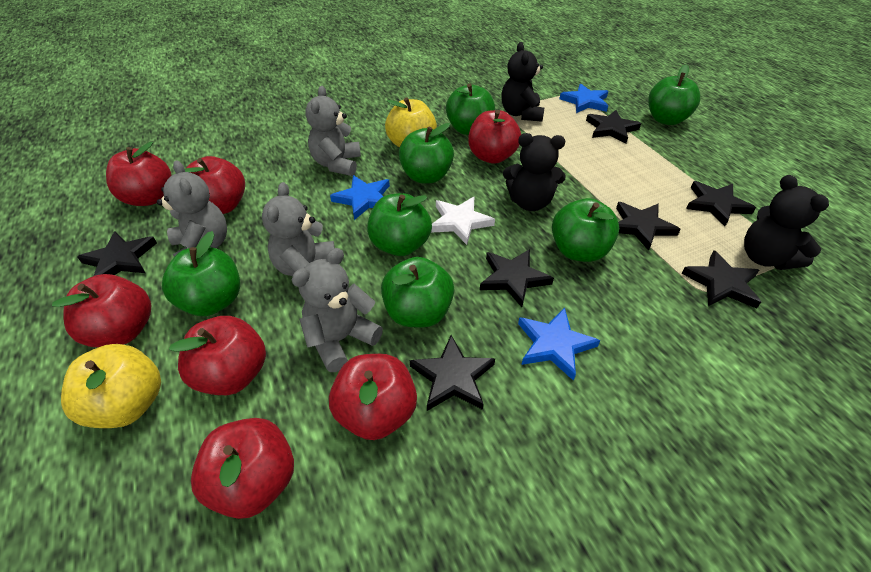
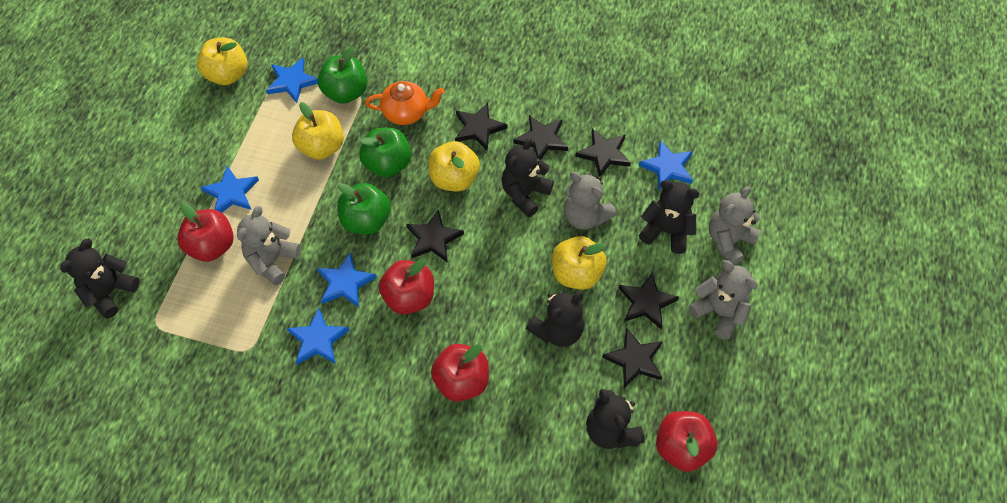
black star: 7 -> 6
black teddy bear: 3 -> 5
blue star: 3 -> 5
green apple: 7 -> 3
orange teapot: 0 -> 1
red apple: 7 -> 4
white star: 1 -> 0
yellow apple: 2 -> 4

